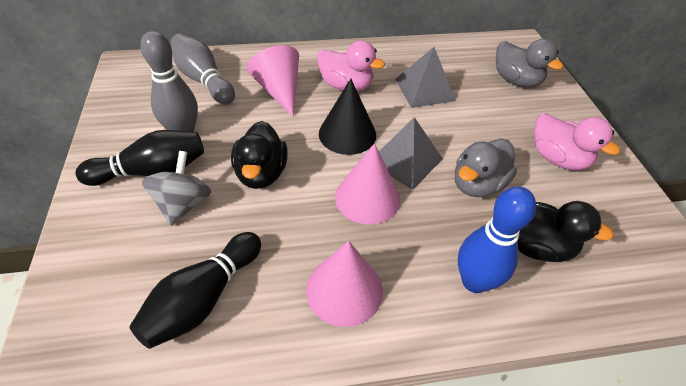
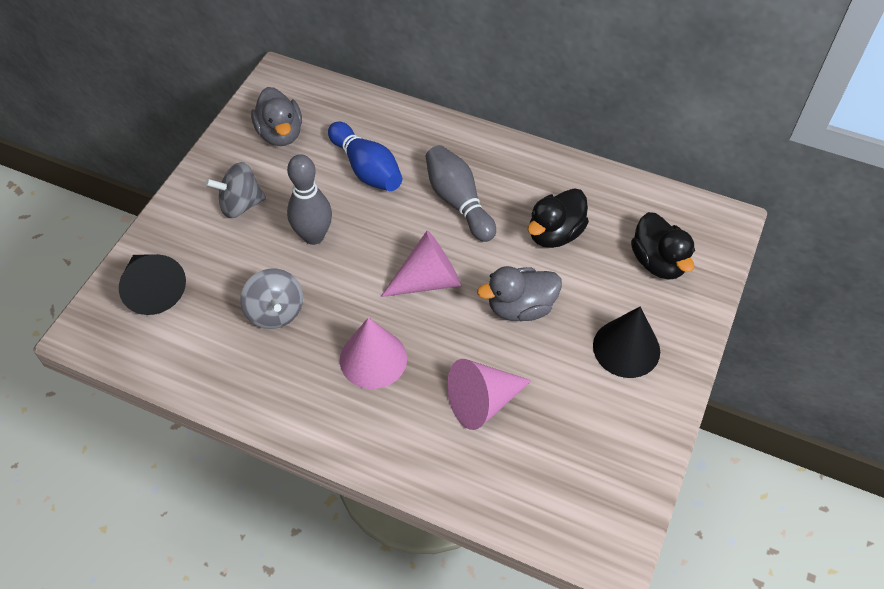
black bowling pin: 2 -> 0
black cone: 1 -> 2
grey pyramid: 2 -> 0
grey spinning top: 1 -> 2
pink duck: 2 -> 0

